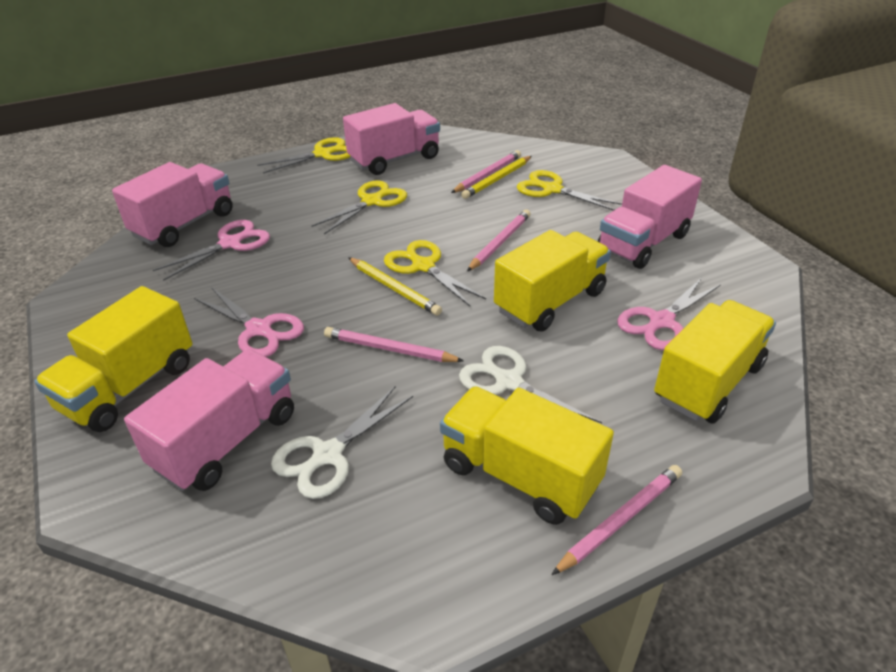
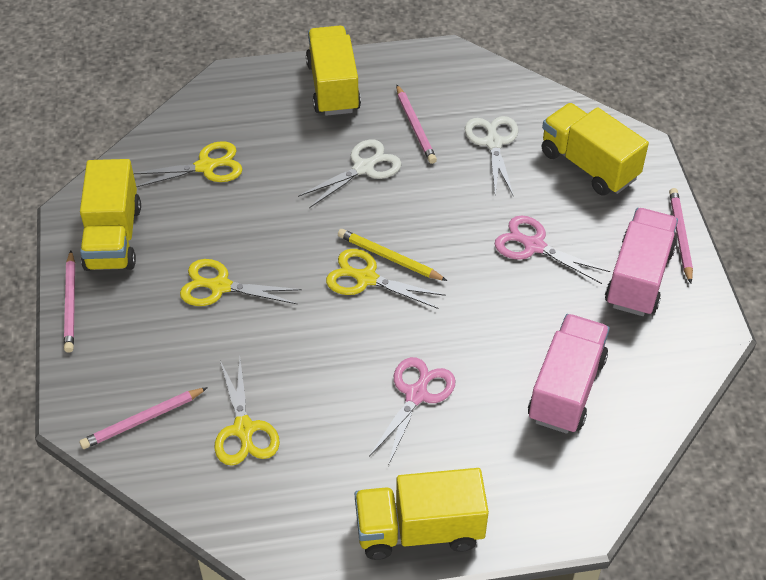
pink scissors: 3 -> 2
pink truck: 4 -> 2
yellow pencil: 2 -> 1

